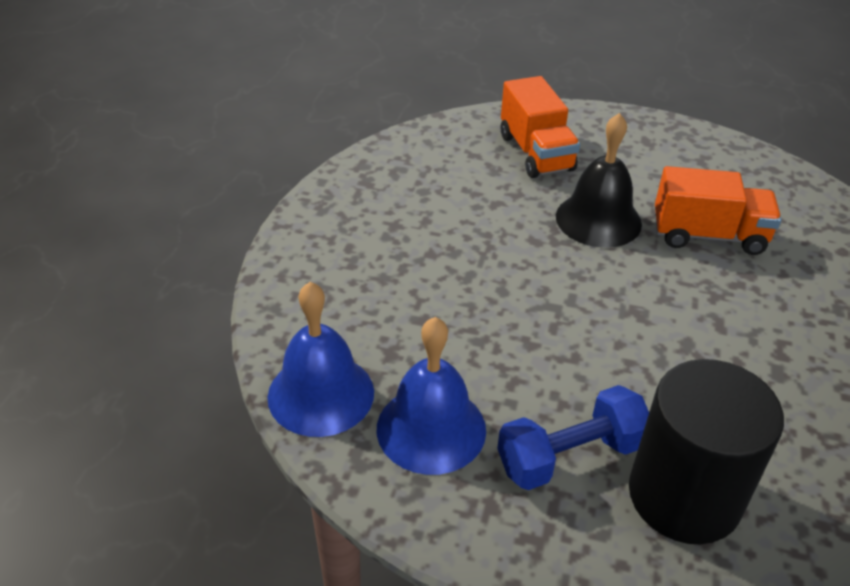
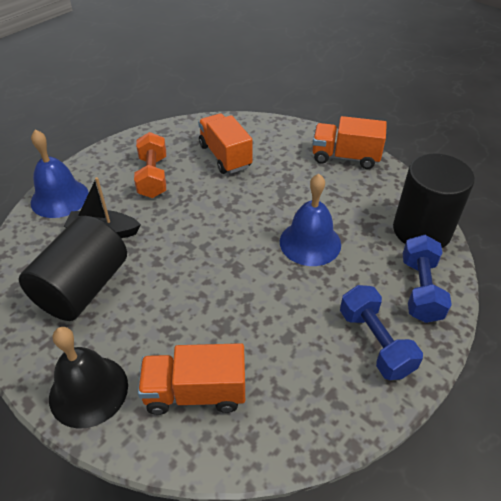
black boat: 0 -> 1
black cylinder: 1 -> 2
blue dumbbell: 1 -> 2
orange dumbbell: 0 -> 1
orange truck: 2 -> 3

